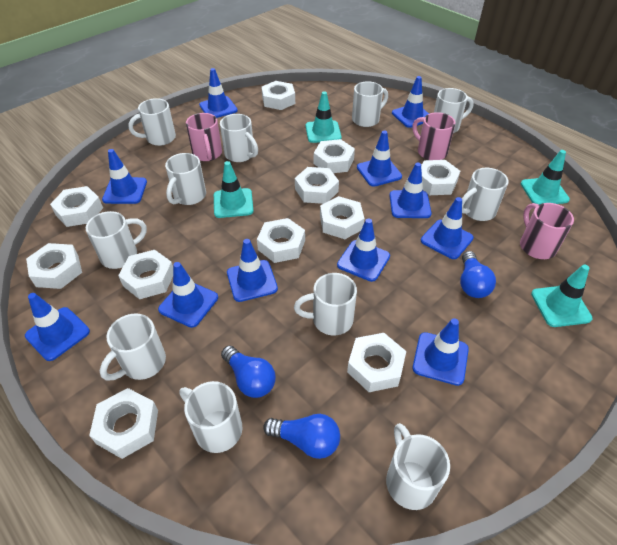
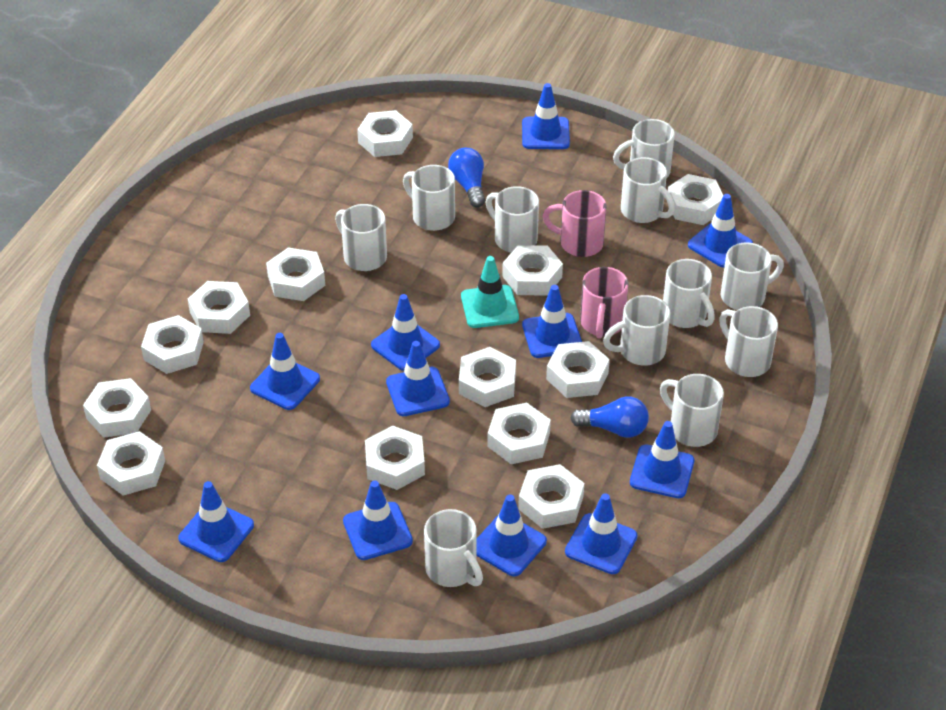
blue light bulb: 3 -> 2
pink mug: 3 -> 2
turquoise traffic cone: 4 -> 1
white nut: 11 -> 13

